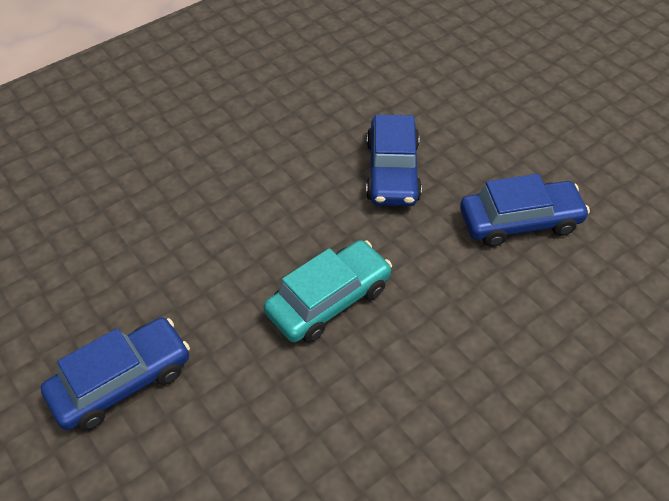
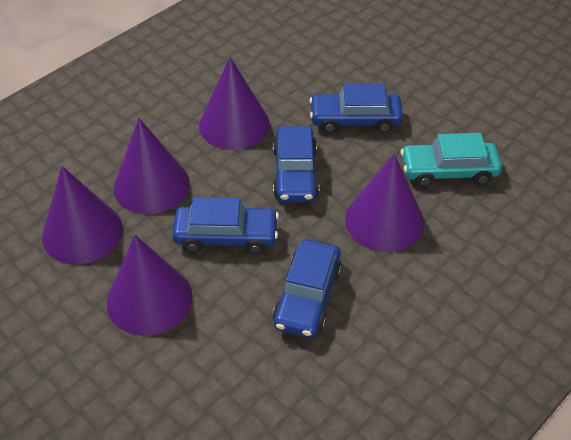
blue car: 3 -> 4
purple cone: 0 -> 5

